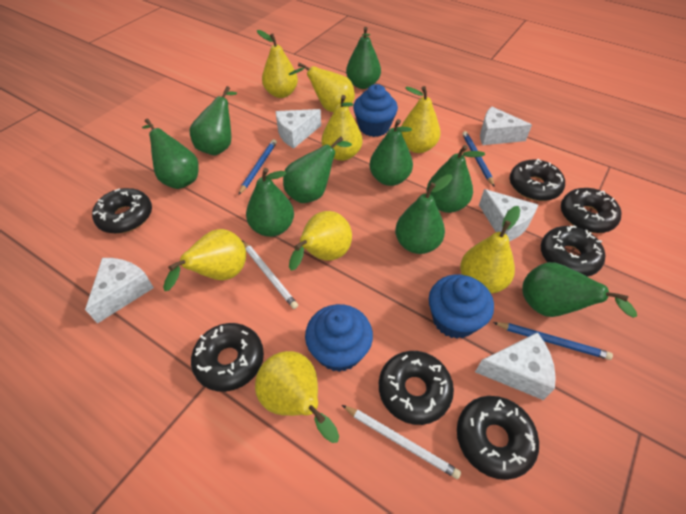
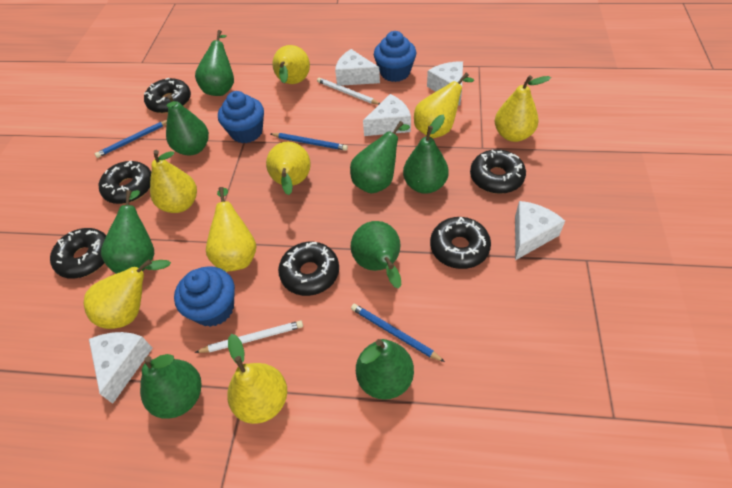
black donut: 7 -> 6
green pear: 9 -> 8

